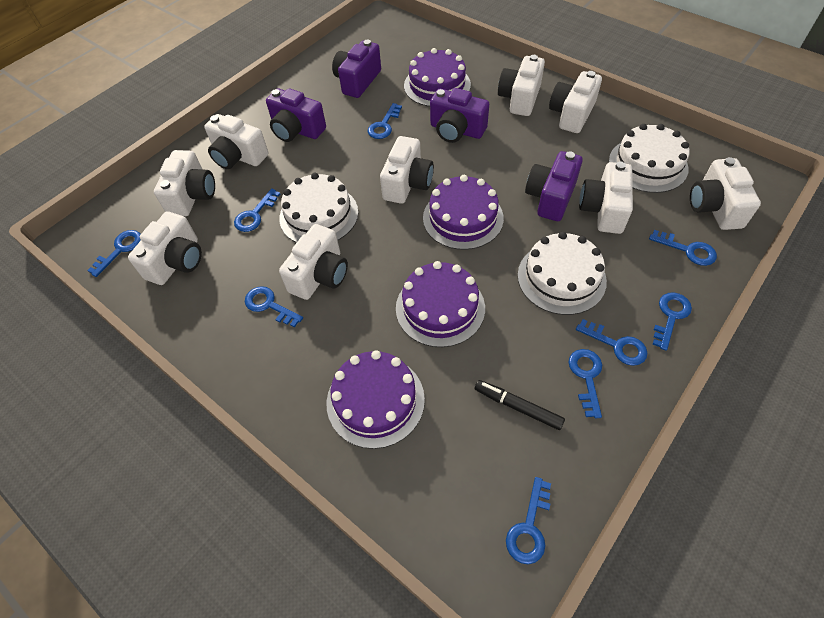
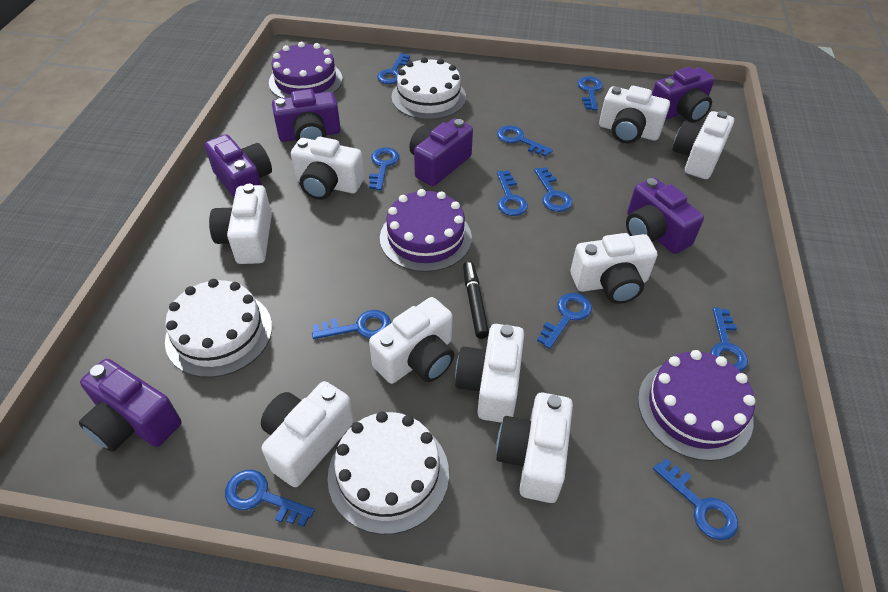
blue key: 9 -> 11
purple cake: 4 -> 3
purple camera: 4 -> 6

